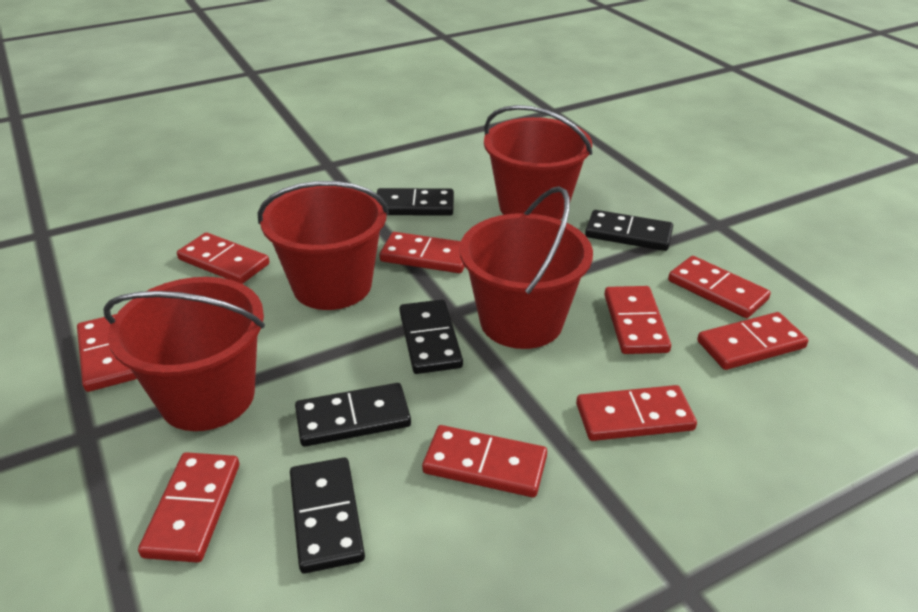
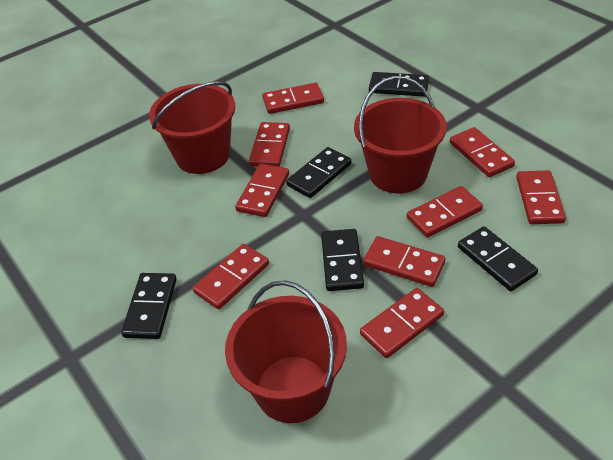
red bucket: 4 -> 3

